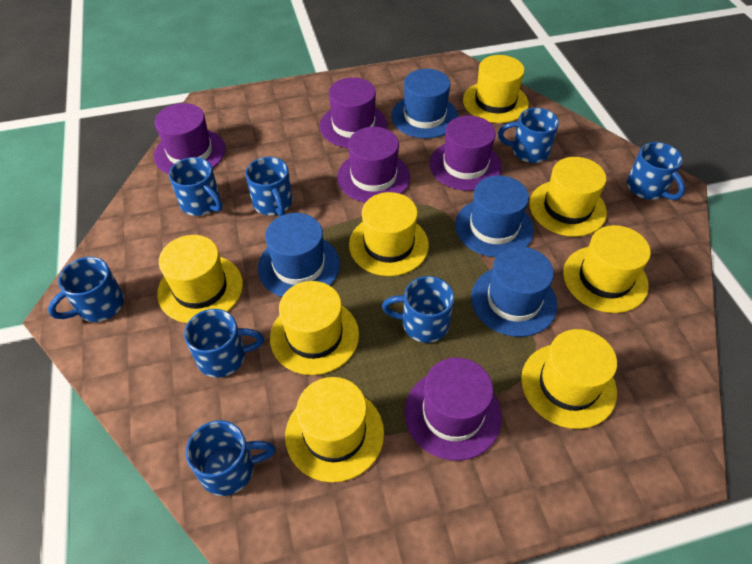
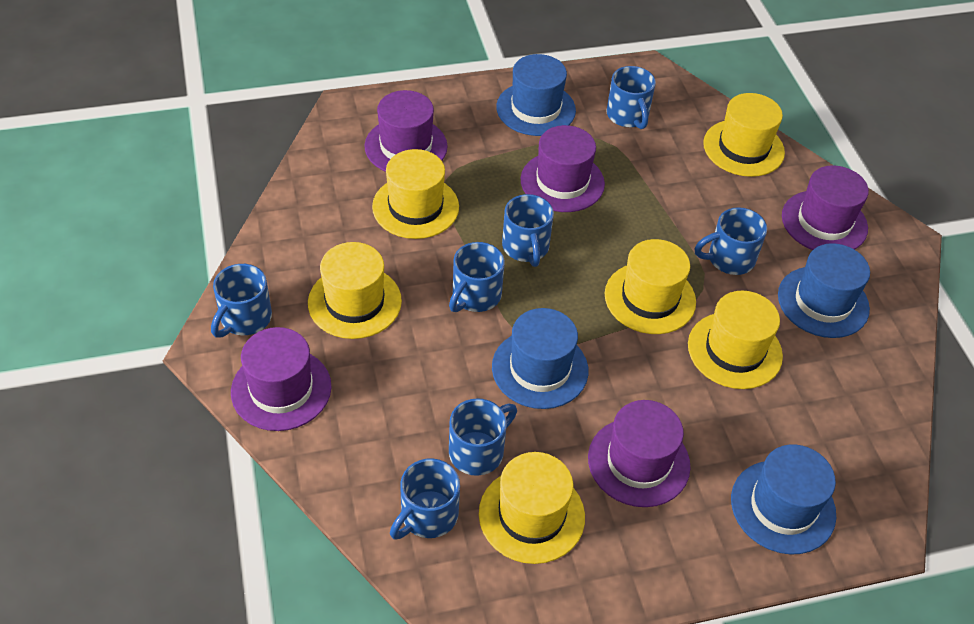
blue mug: 8 -> 7
yellow hat: 8 -> 6

